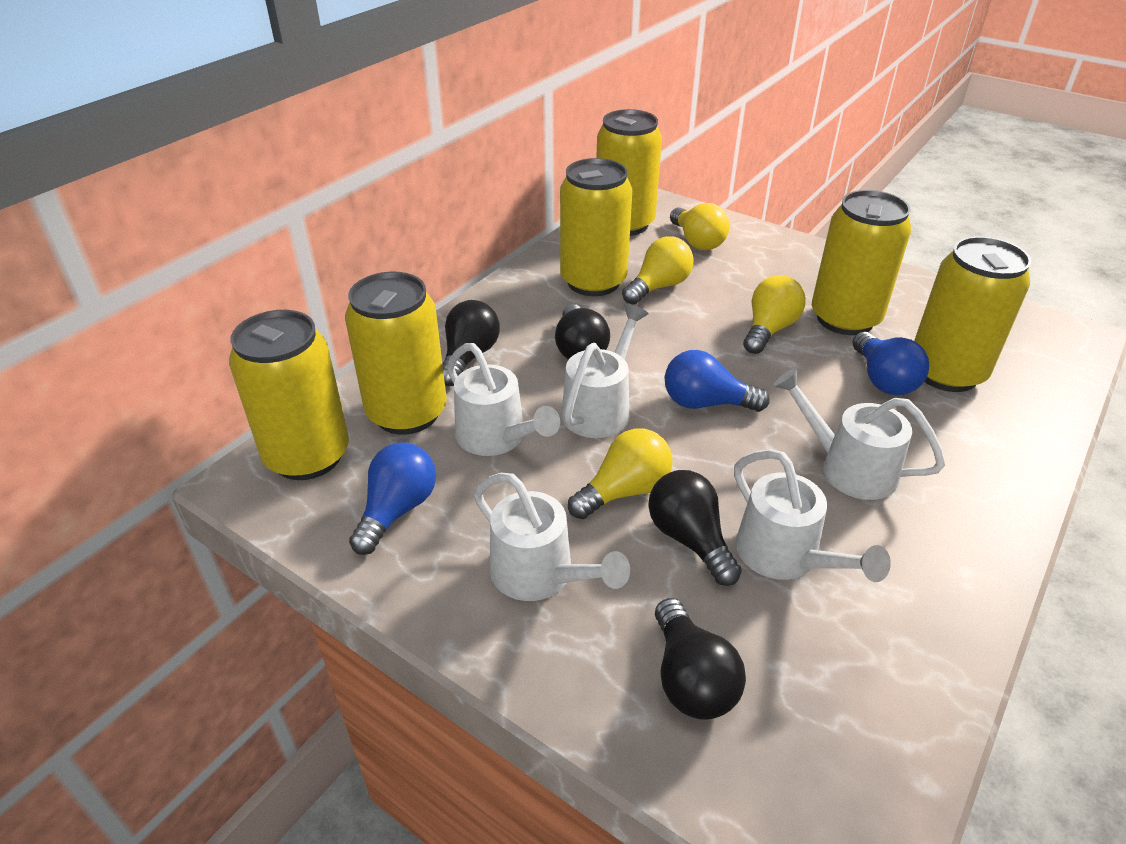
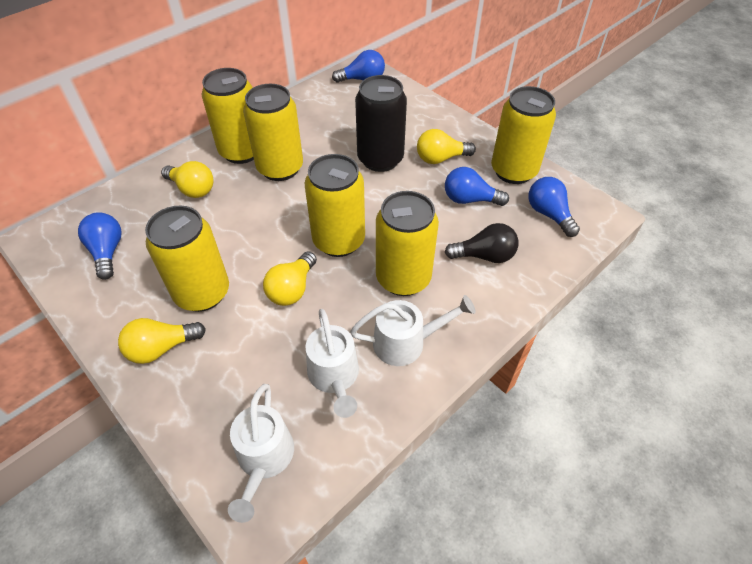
black can: 0 -> 1
black light bulb: 4 -> 1
blue light bulb: 3 -> 4
white watering can: 5 -> 3

